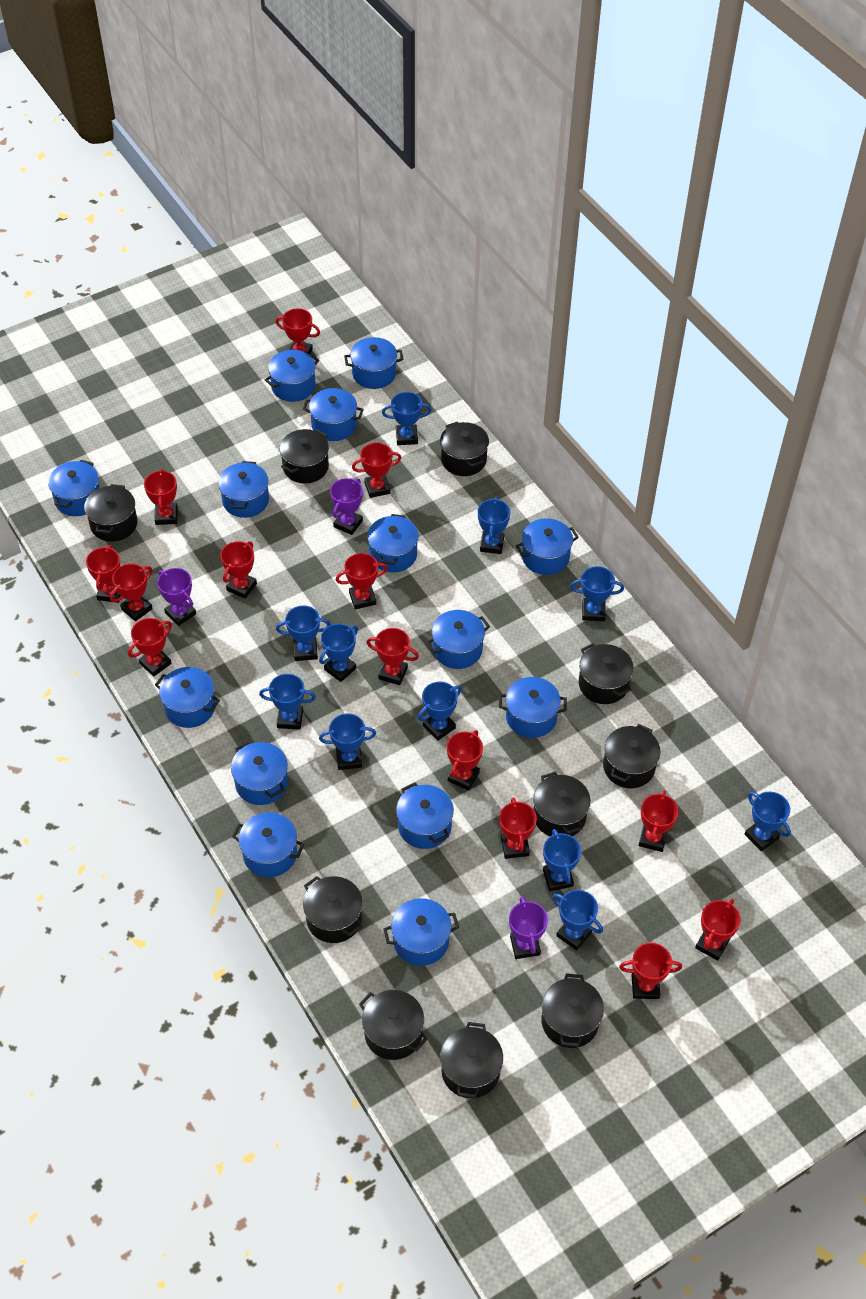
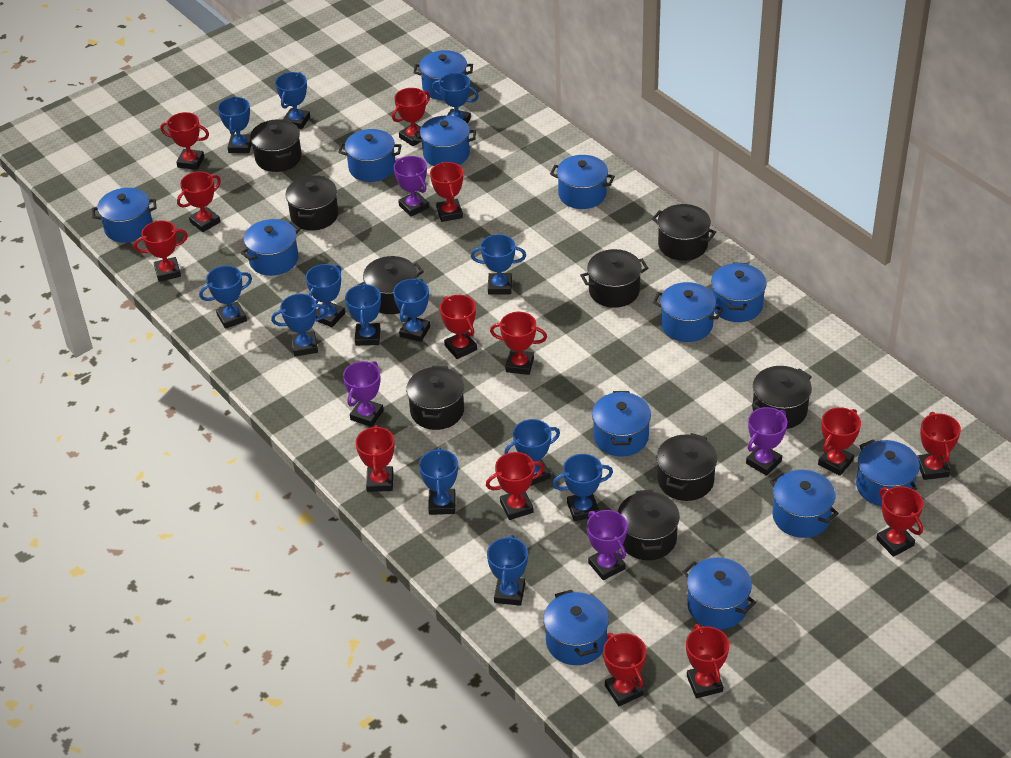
black pot: 10 -> 9
blue pot: 14 -> 13
blue trophy: 11 -> 13
purple trophy: 3 -> 4

